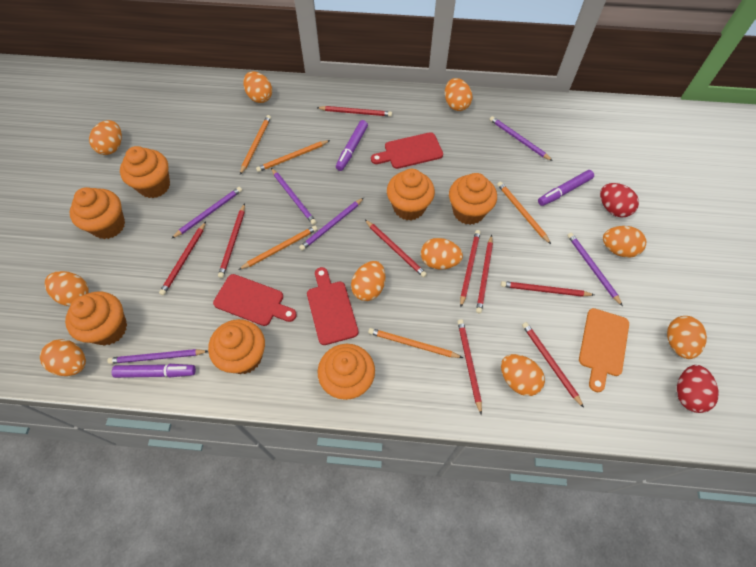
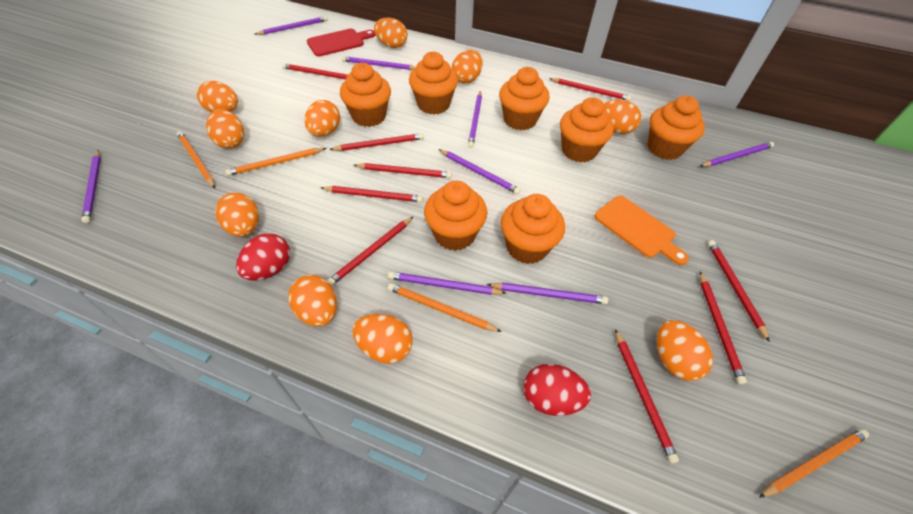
orange pencil: 5 -> 4
purple marker: 3 -> 0
purple pencil: 6 -> 8
red cutting board: 3 -> 1

